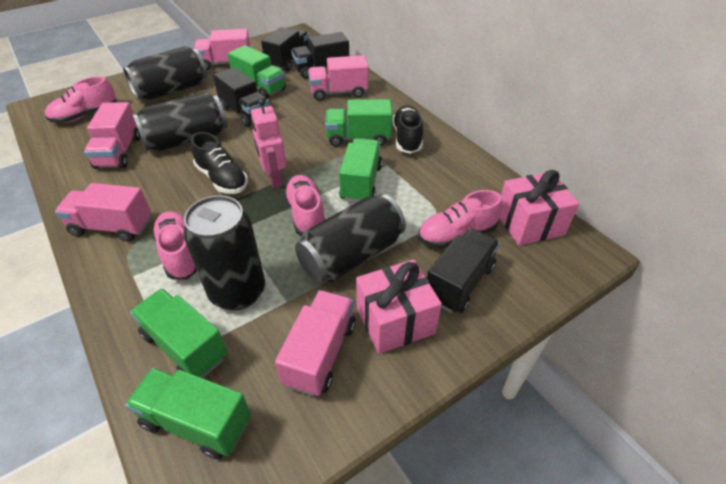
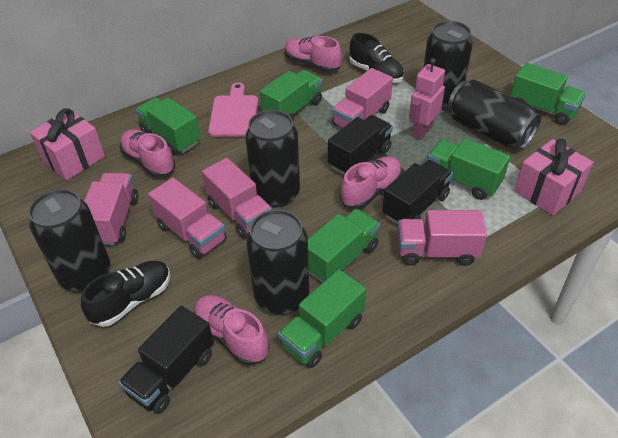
black can: 4 -> 5
black truck: 4 -> 3
green truck: 5 -> 6
pink cutting board: 0 -> 1

